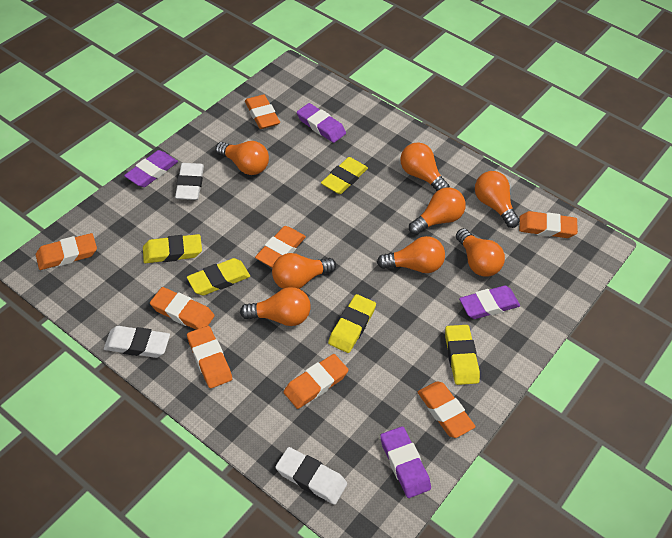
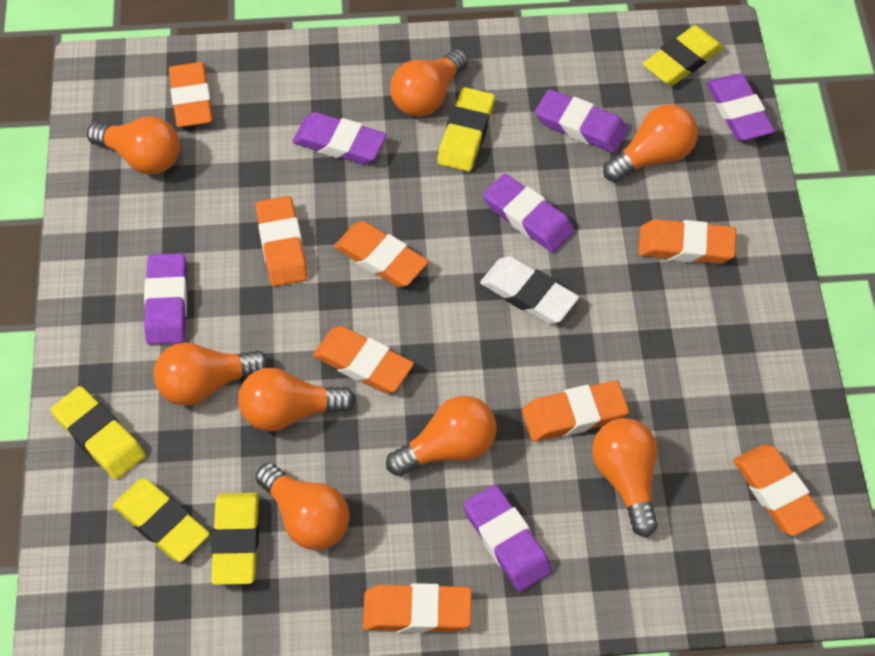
purple eraser: 4 -> 6
white eraser: 3 -> 1

